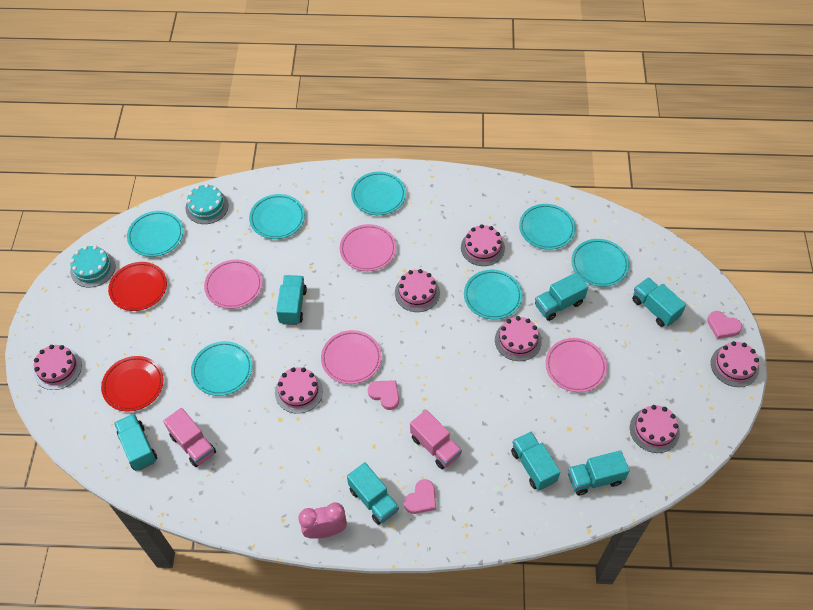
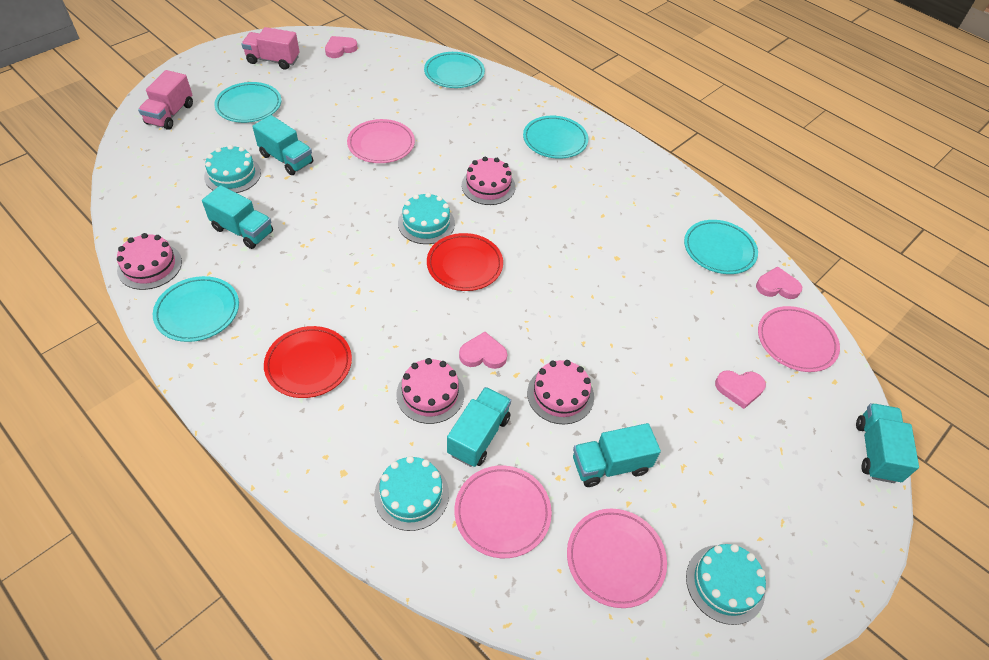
pink cake: 7 -> 4
pink clock: 1 -> 0
pink heart: 3 -> 4
turquoise cake: 2 -> 4
turquoise plate: 7 -> 5
turquoise truck: 7 -> 5

